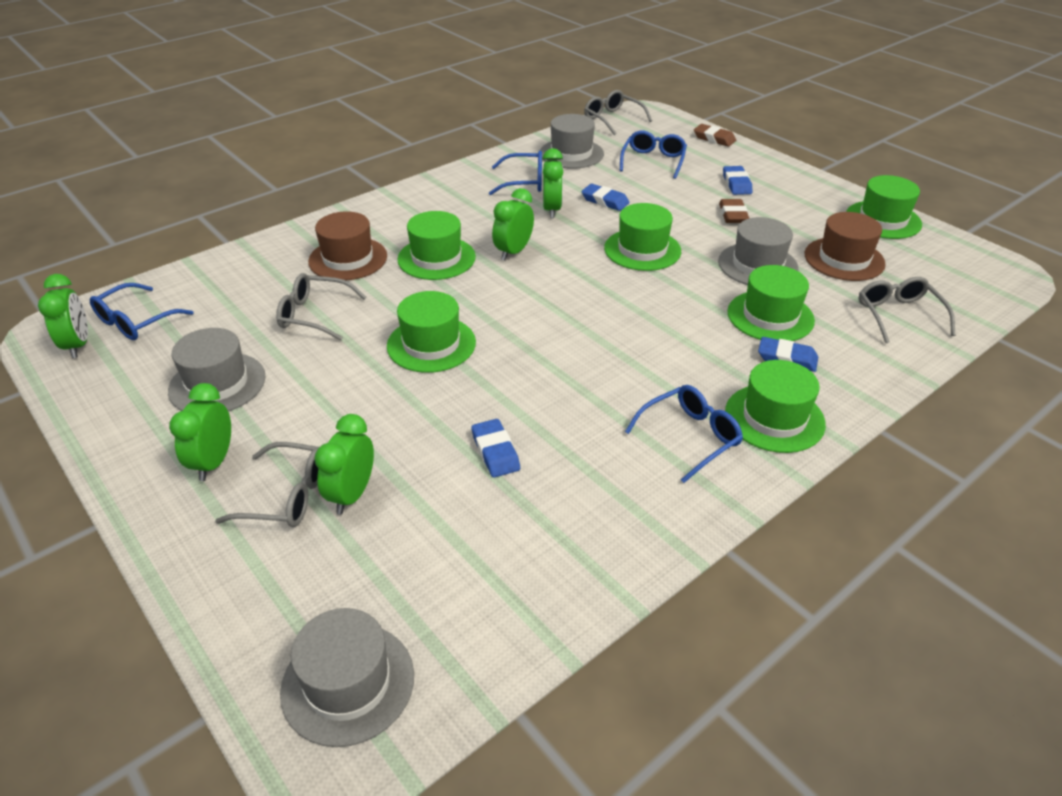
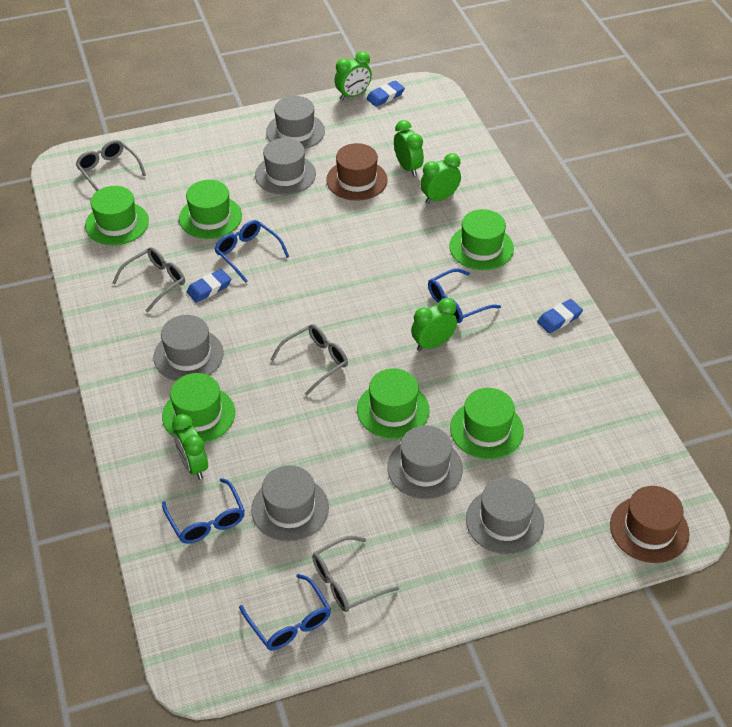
blue eraser: 4 -> 3
brown eraser: 2 -> 0
grey hat: 4 -> 6

